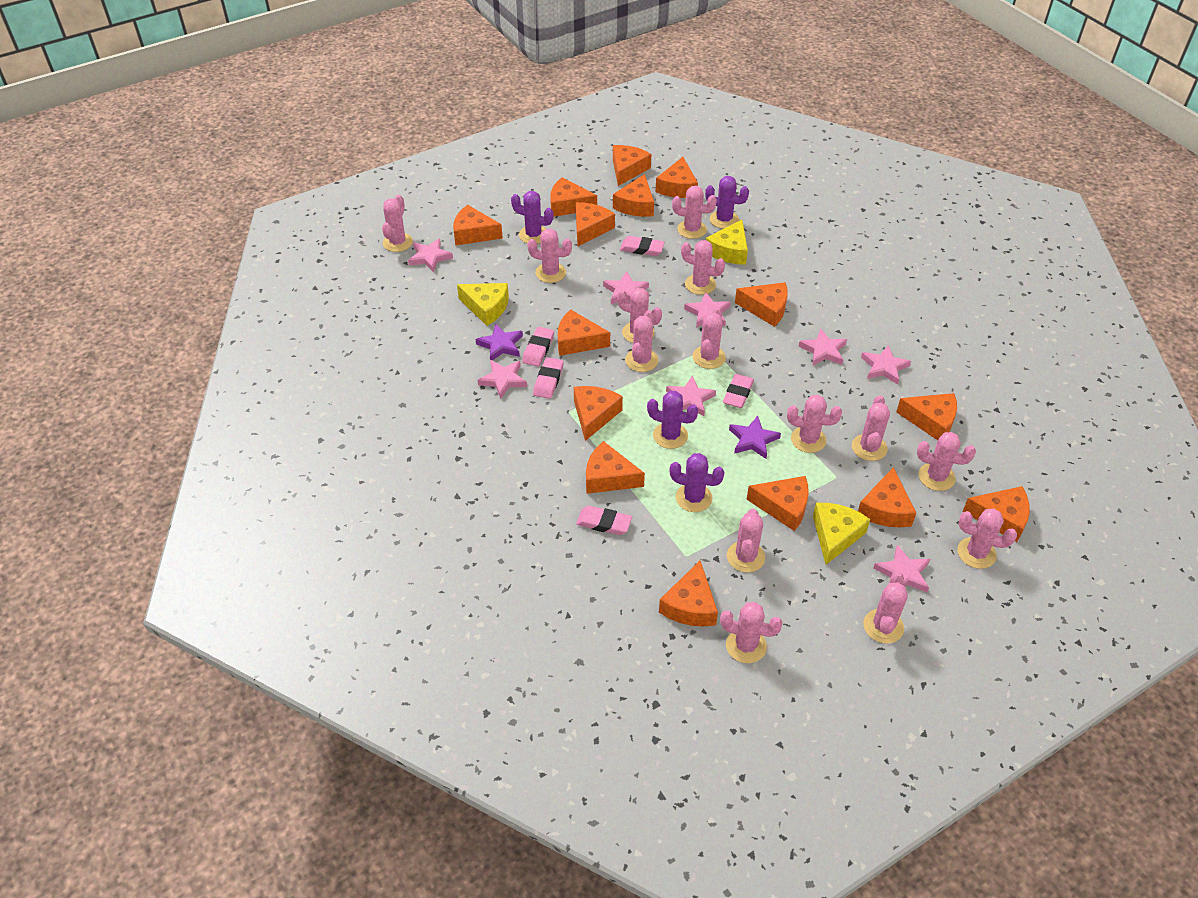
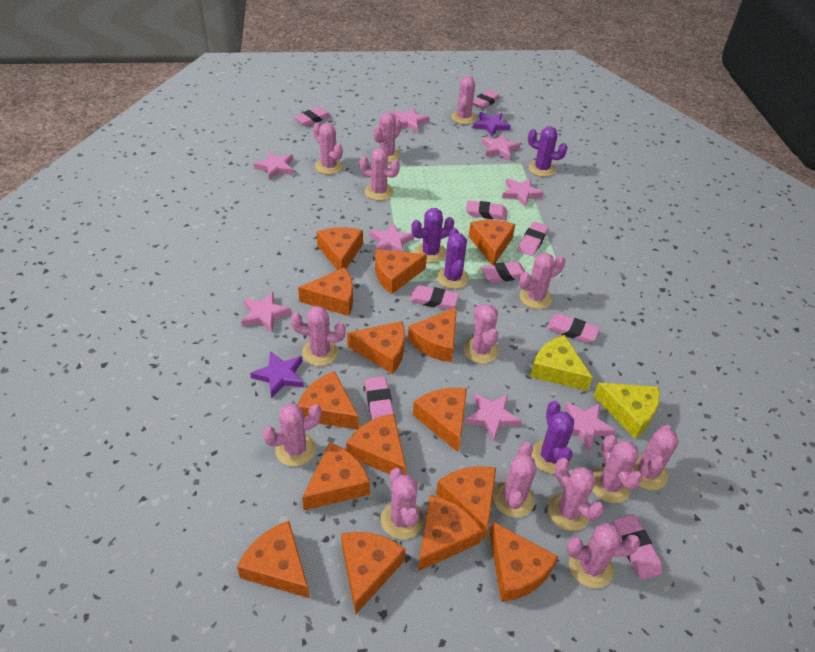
pink eraser: 5 -> 9
yellow cheese: 3 -> 2

